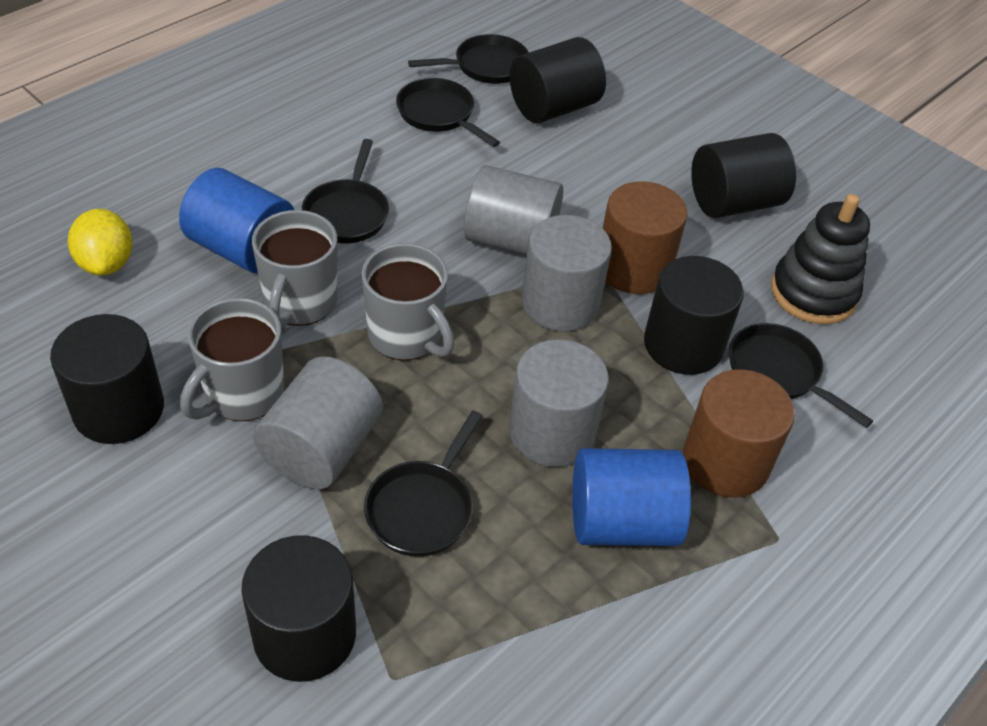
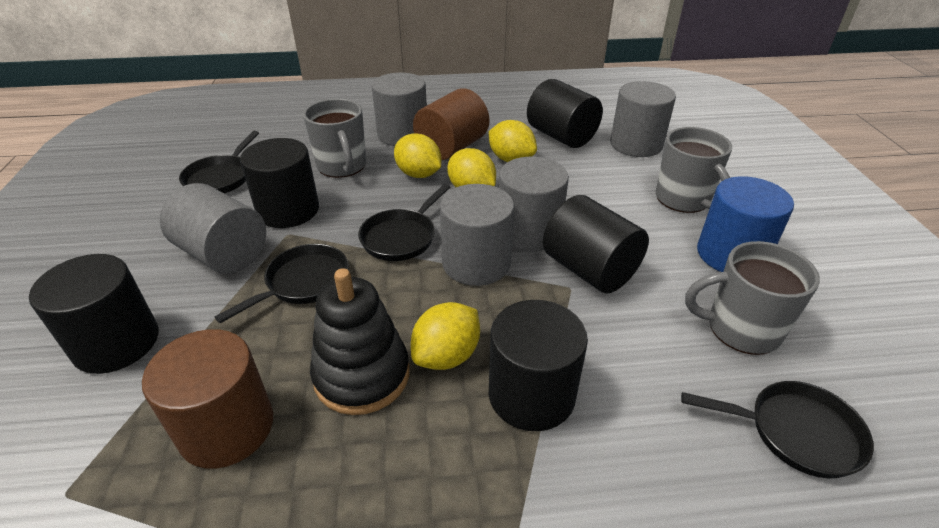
black pan: 5 -> 4
blue cylinder: 2 -> 1
grey cylinder: 4 -> 5
yellow lemon: 1 -> 4

